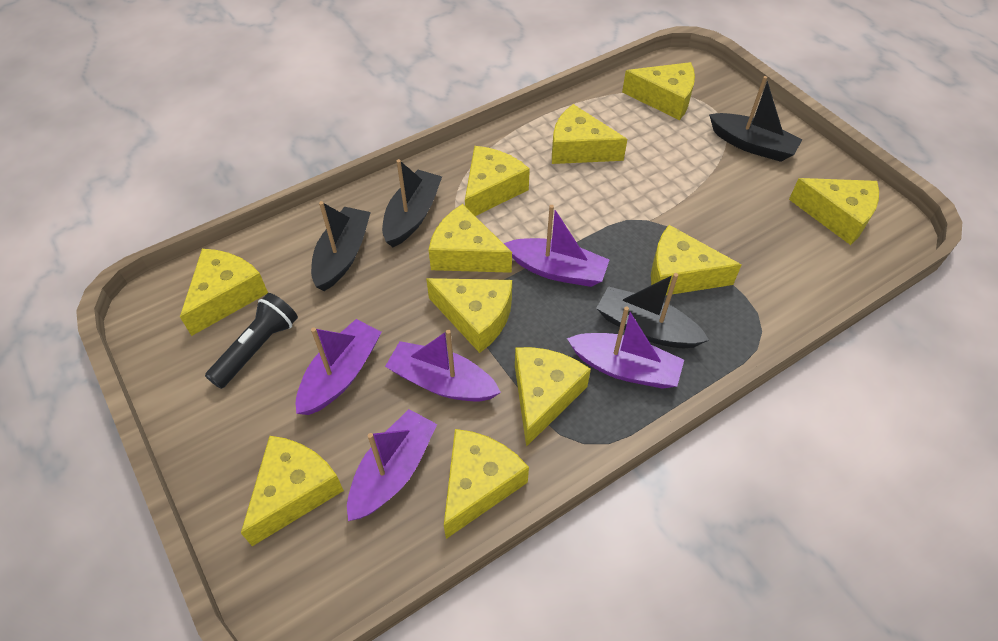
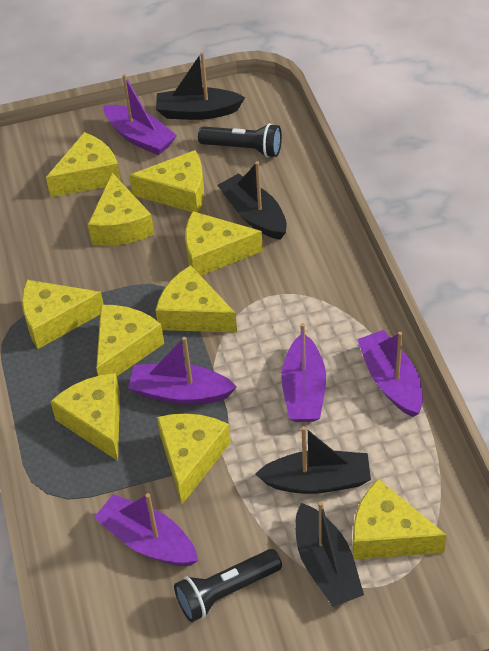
black flashlight: 1 -> 2
yellow cheese: 11 -> 10

